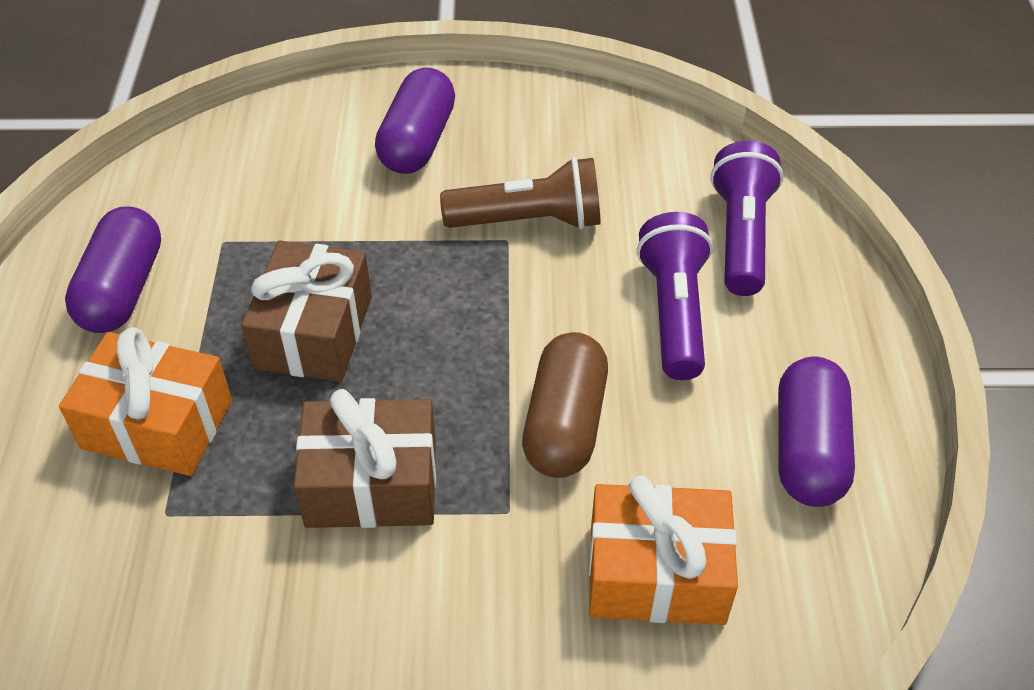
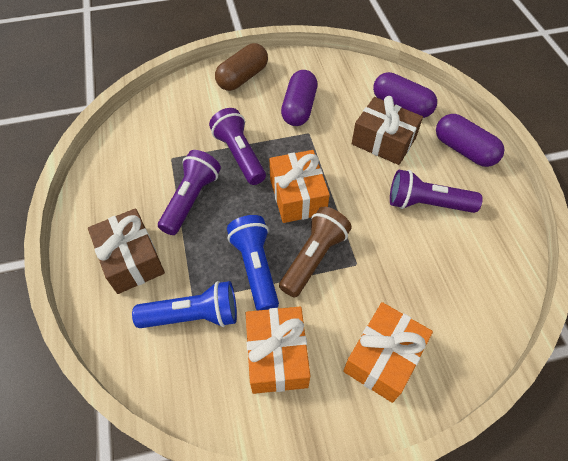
blue flashlight: 0 -> 2
orange gift: 2 -> 3
purple flashlight: 2 -> 3

